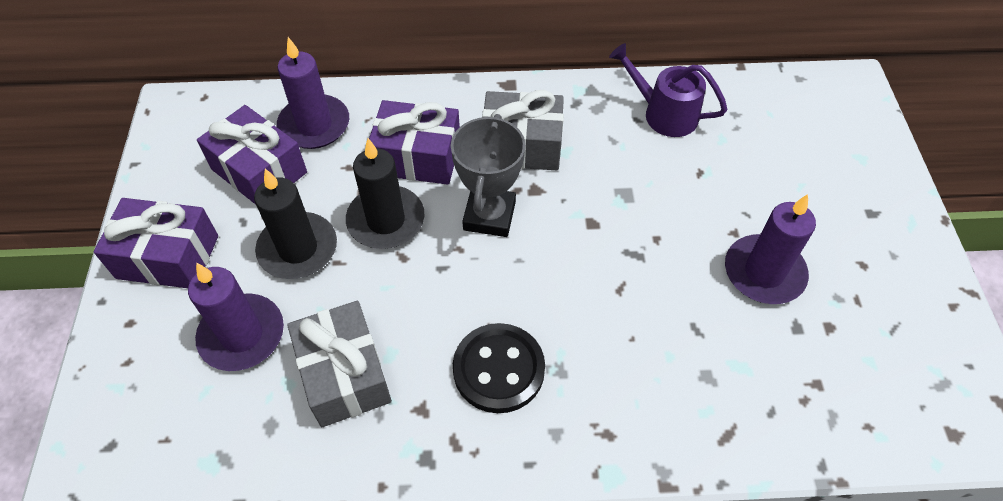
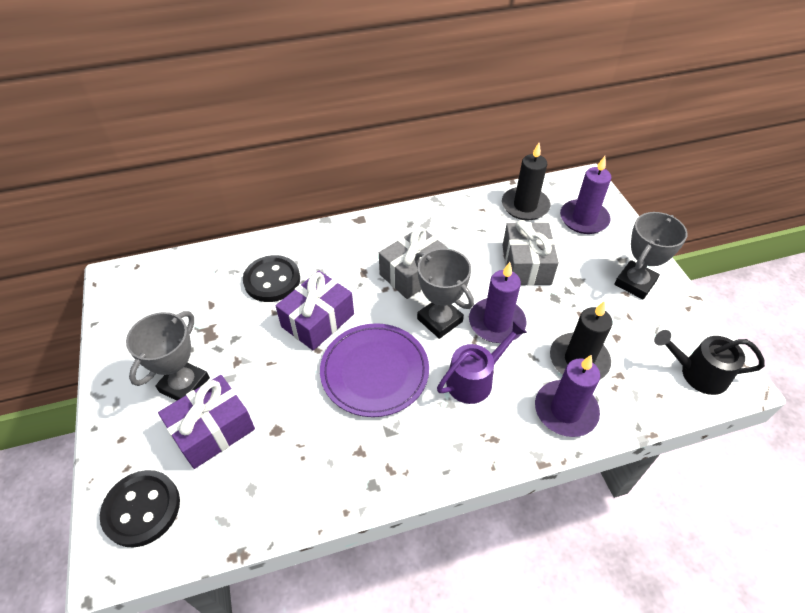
black button: 1 -> 2
black watering can: 0 -> 1
grey trophy: 1 -> 3
purple gift: 3 -> 2
purple plate: 0 -> 1

